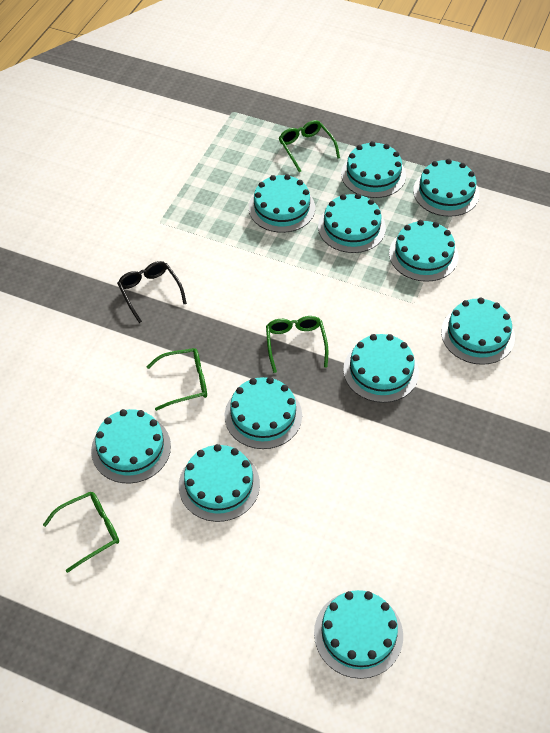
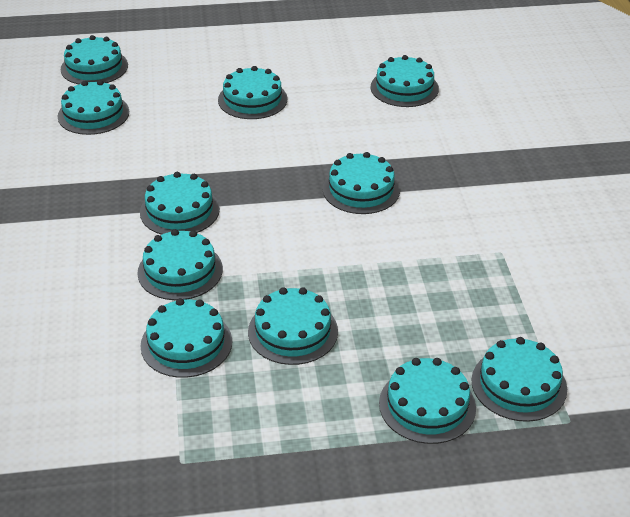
black glasses: 1 -> 0
green glasses: 4 -> 0

